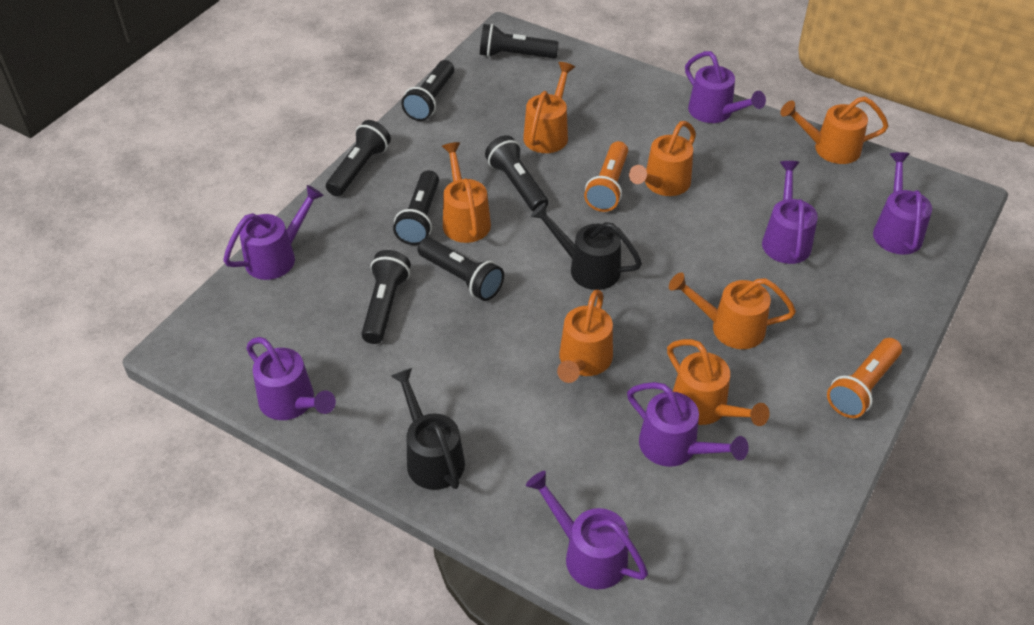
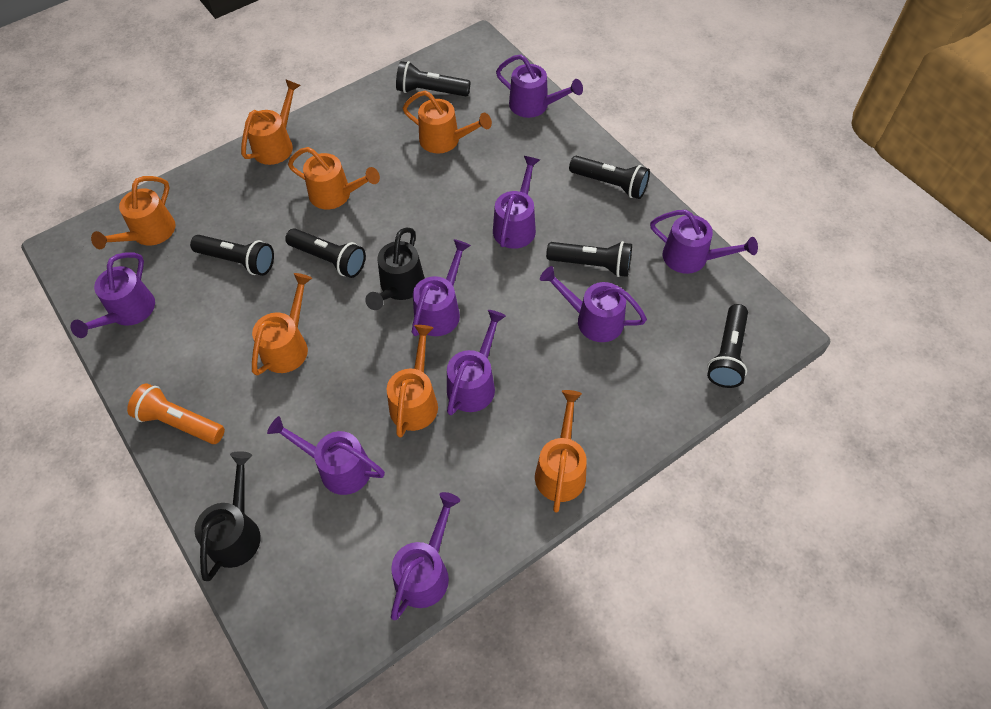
black flashlight: 7 -> 6
orange flashlight: 2 -> 1
purple watering can: 7 -> 9

